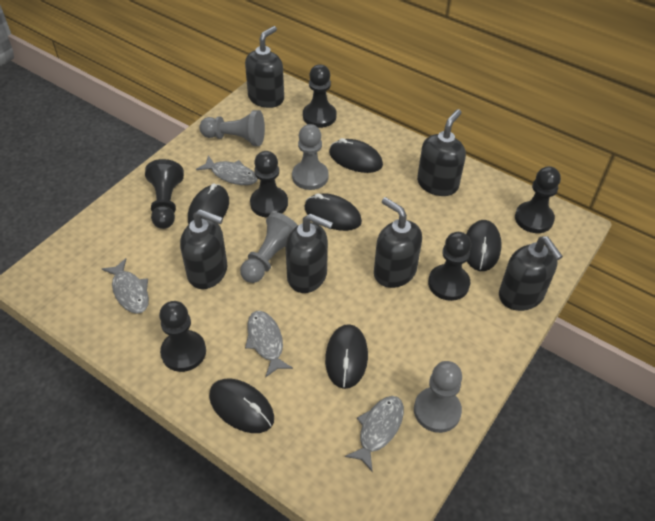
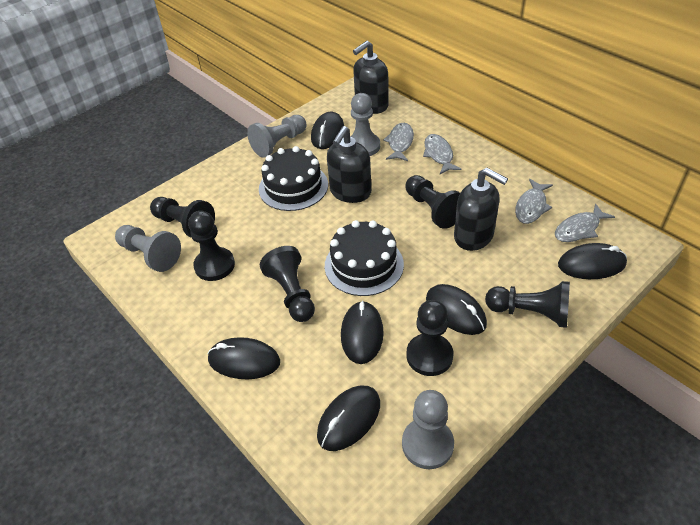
black cake: 0 -> 2
black soap dispenser: 6 -> 3

